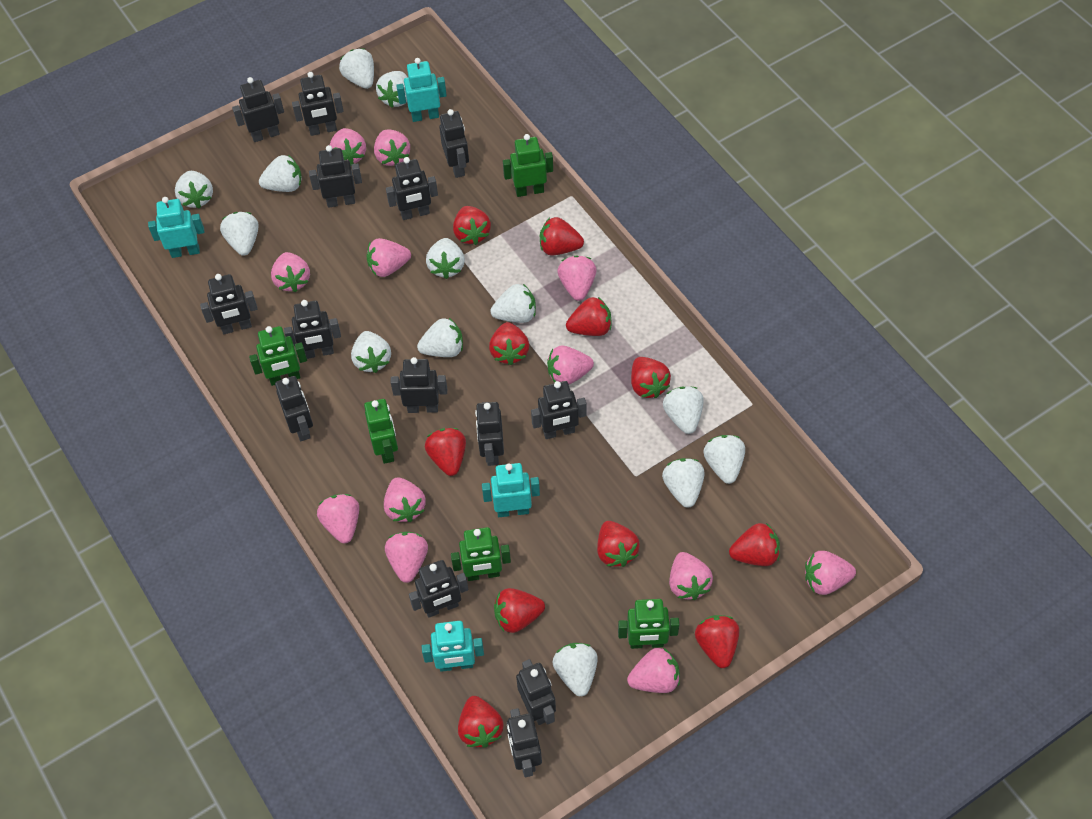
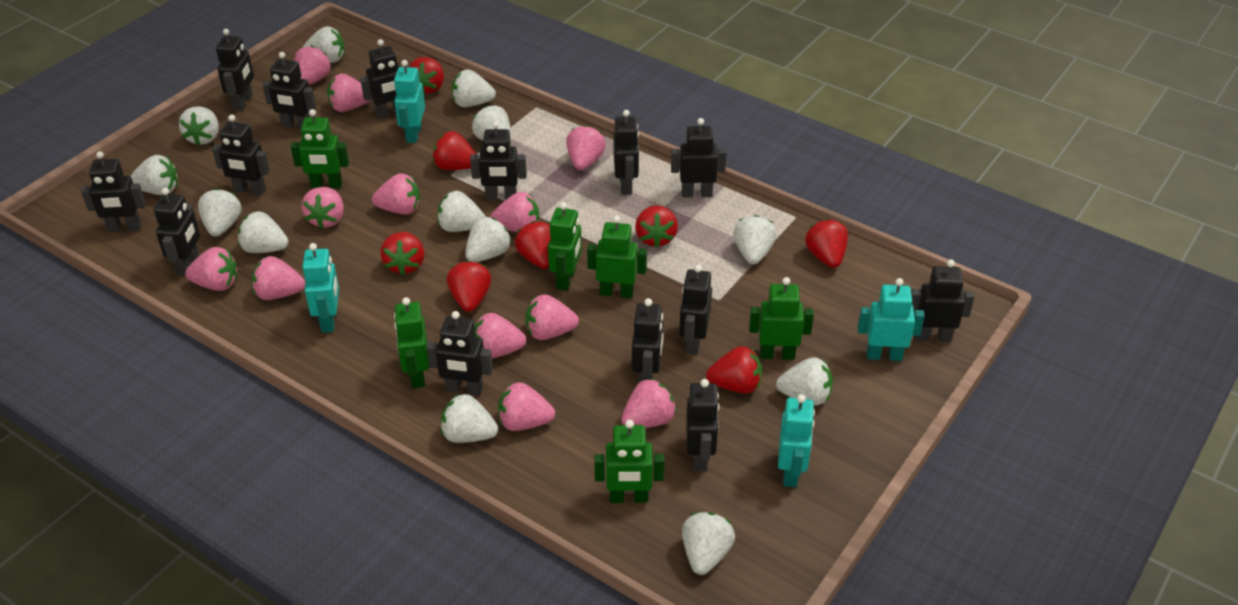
green robot: 5 -> 6
red strawberry: 11 -> 8

